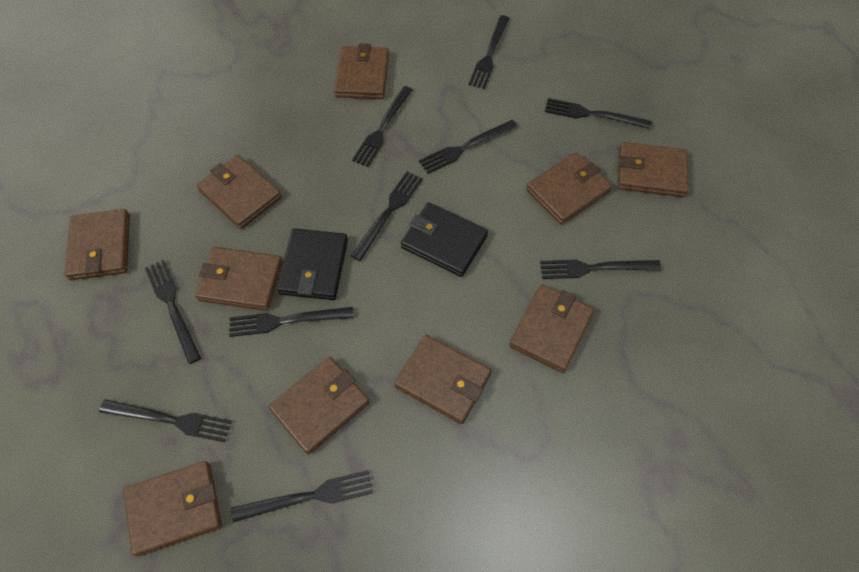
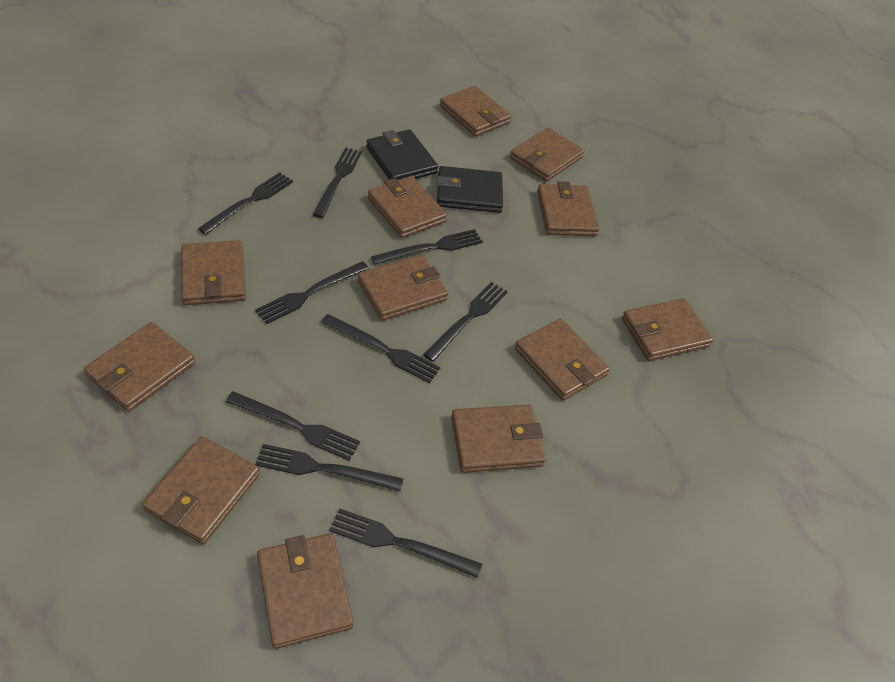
black fork: 10 -> 9
brown wallet: 10 -> 12

